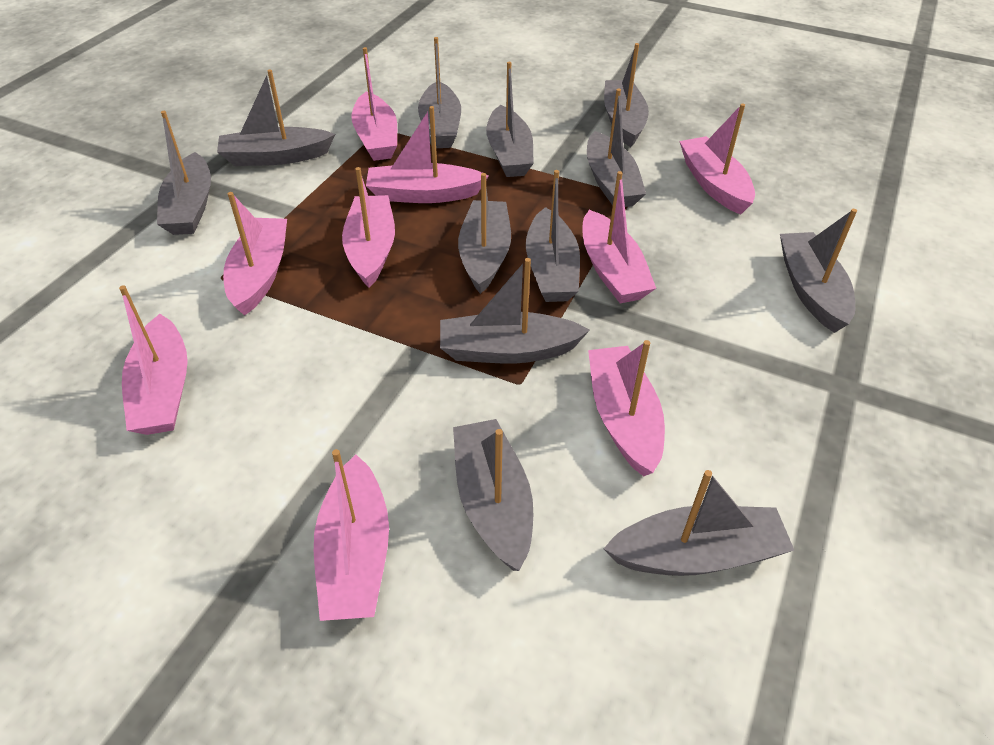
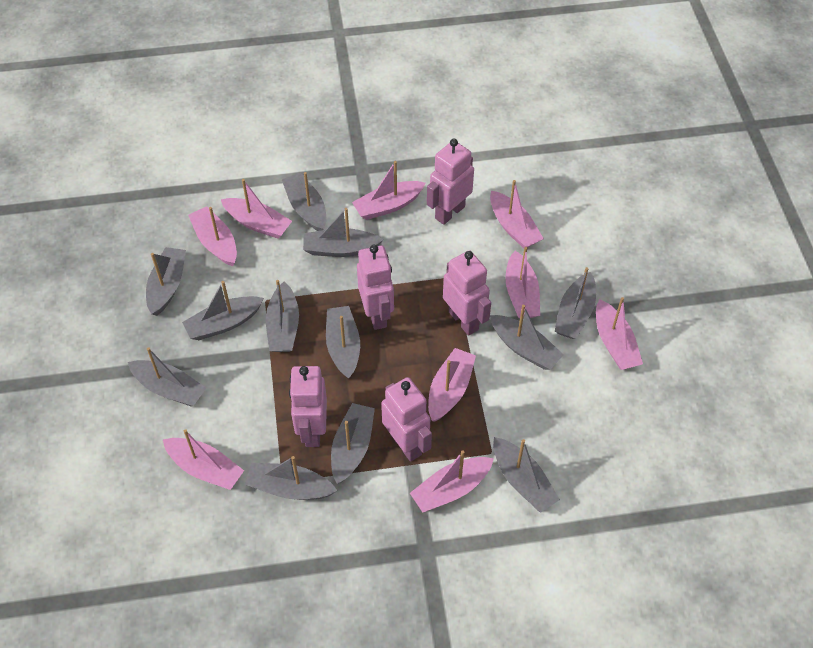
pink robot: 0 -> 5

